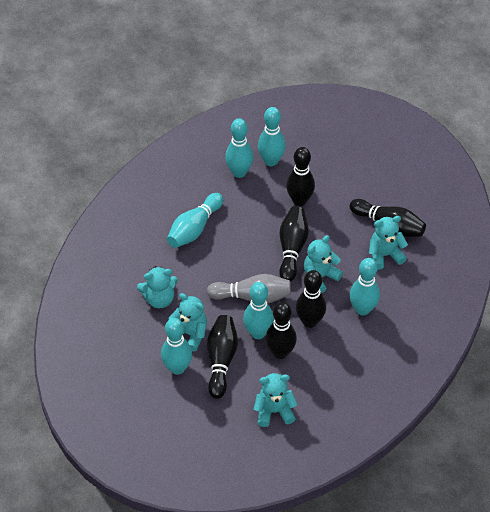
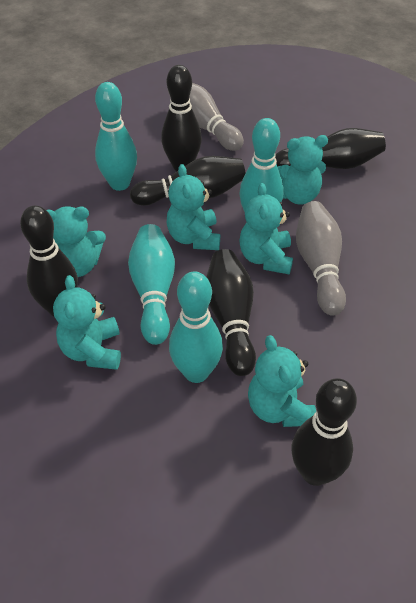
grey bowling pin: 1 -> 2
turquoise bowling pin: 6 -> 4
turquoise teddy bear: 5 -> 6

